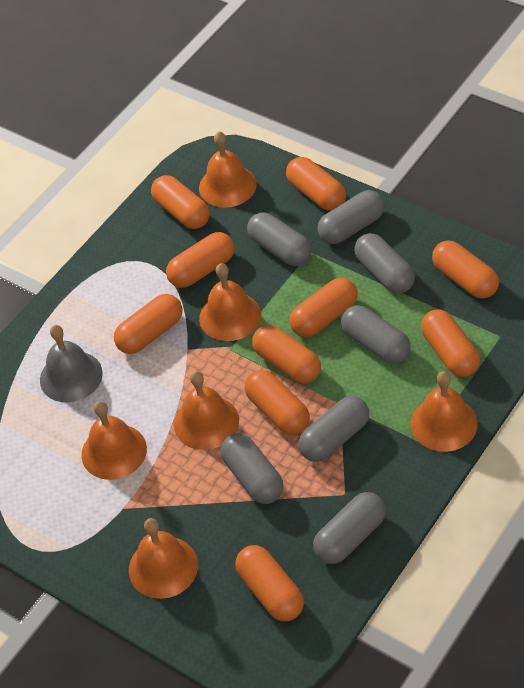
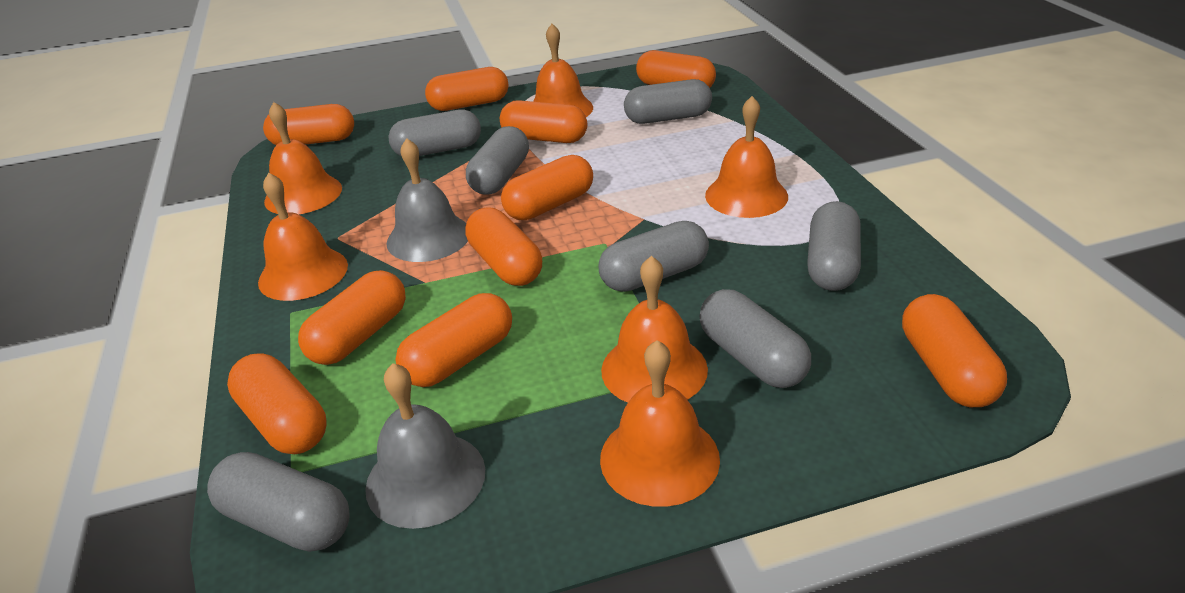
grey bell: 1 -> 2

